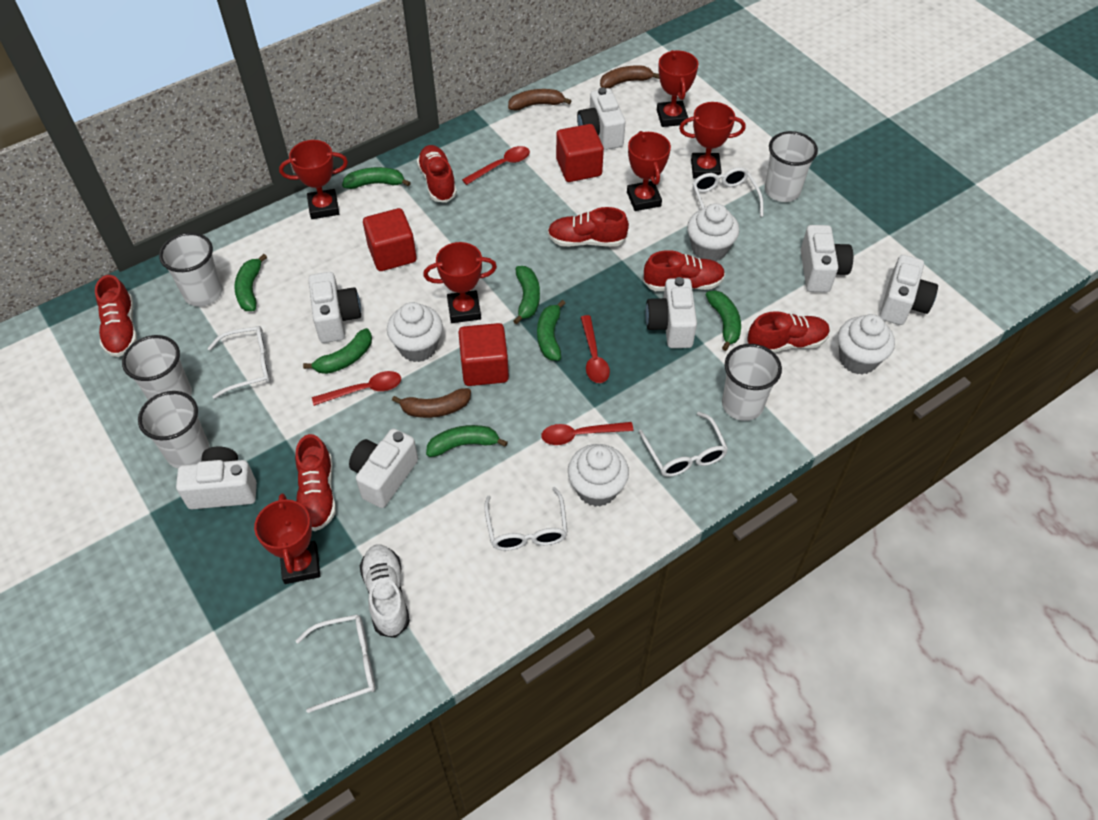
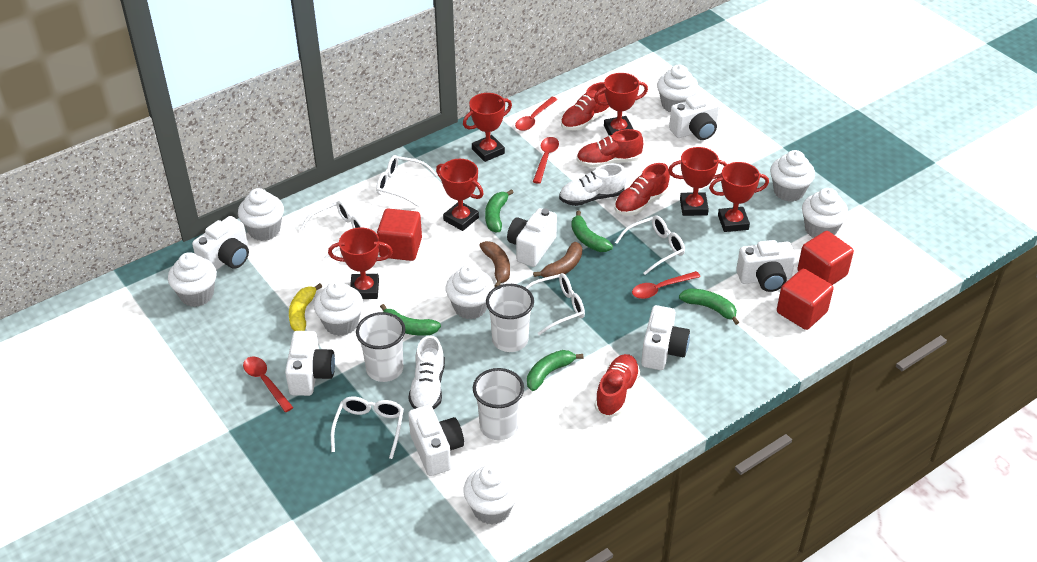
brown banana: 3 -> 2
green banana: 7 -> 5
red shoe: 6 -> 4
white cup: 5 -> 3
white cupcake: 4 -> 8
white shoe: 1 -> 2
yellow banana: 0 -> 1

